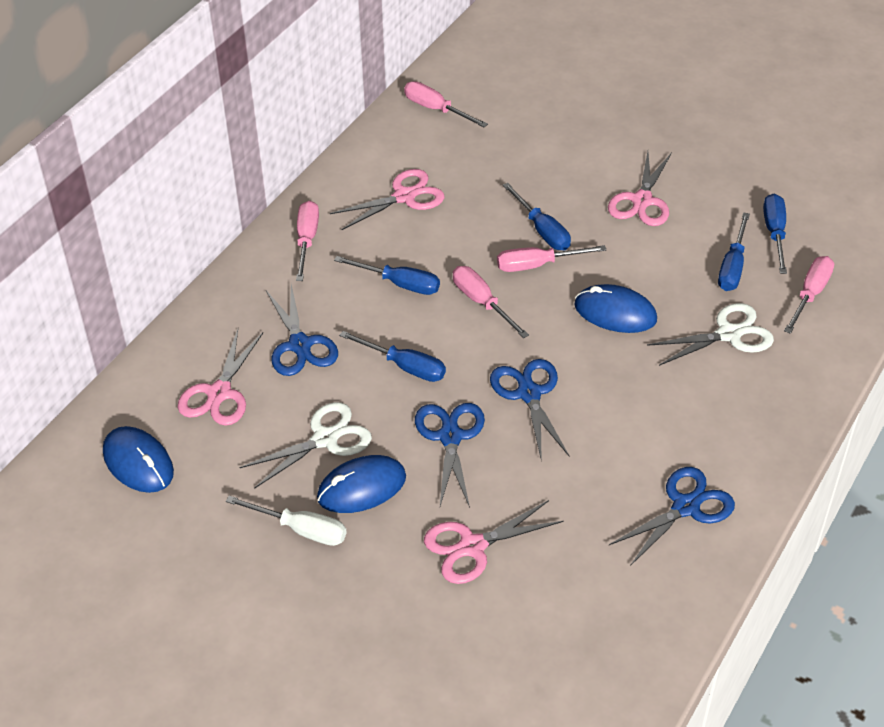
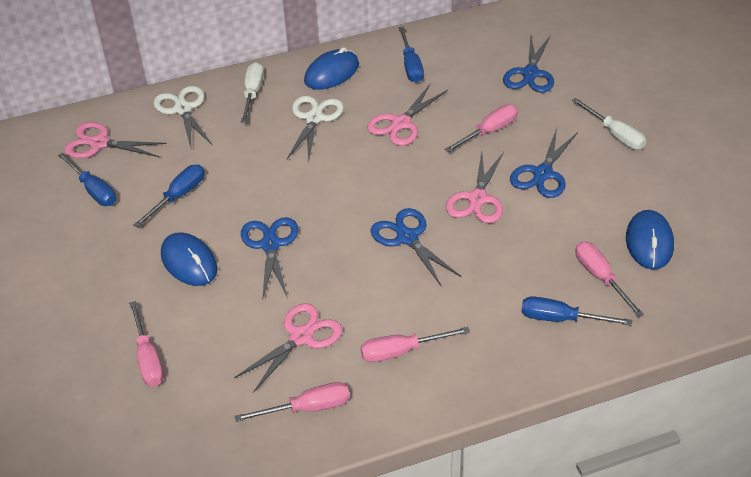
blue screwdriver: 5 -> 4
white screwdriver: 1 -> 2

